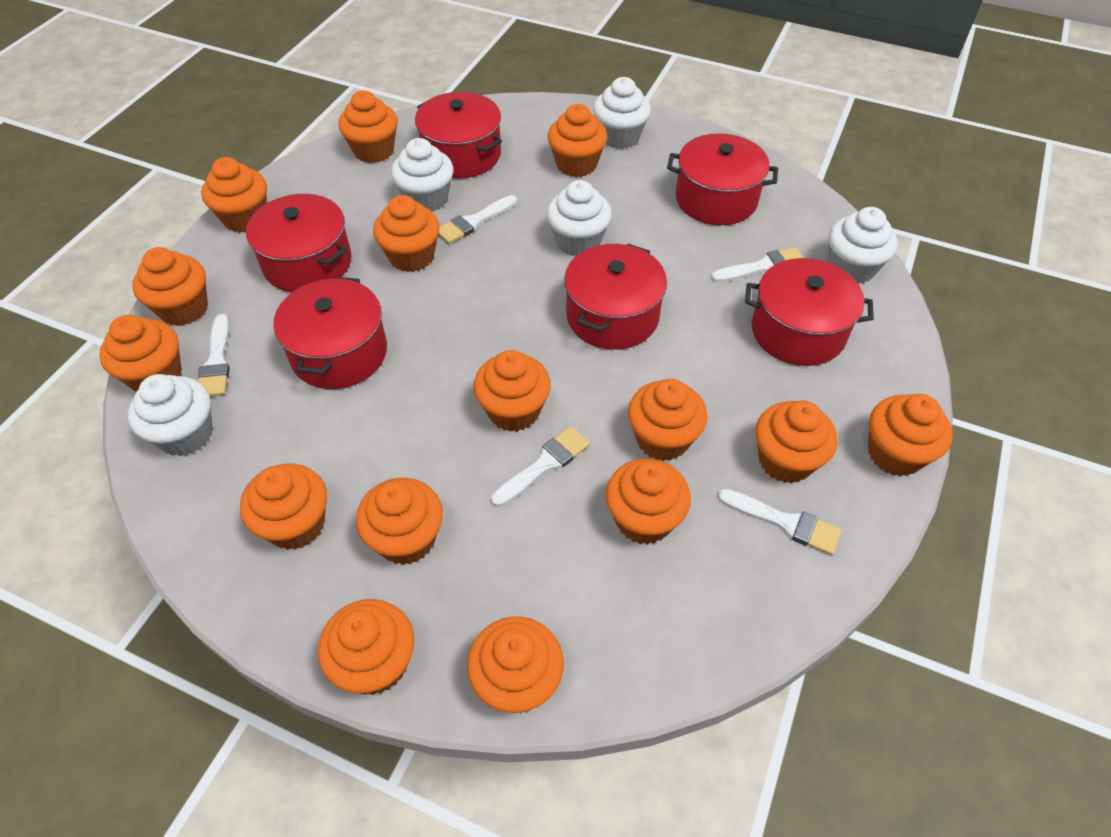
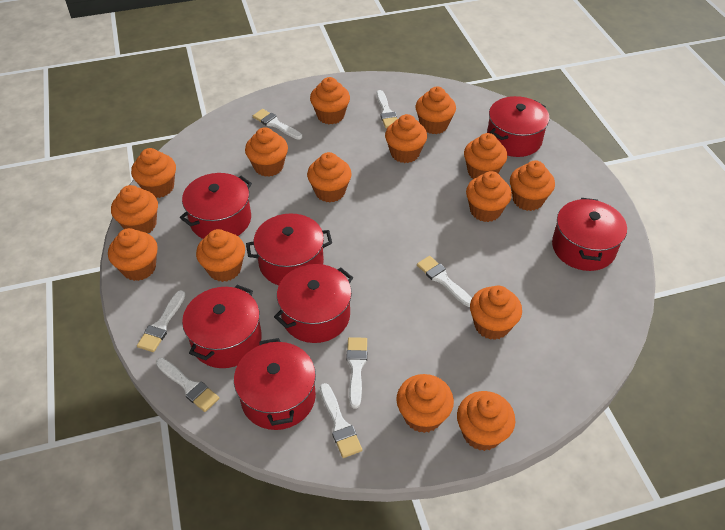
red pot: 6 -> 7
white brush: 5 -> 7
white cupcake: 5 -> 0

